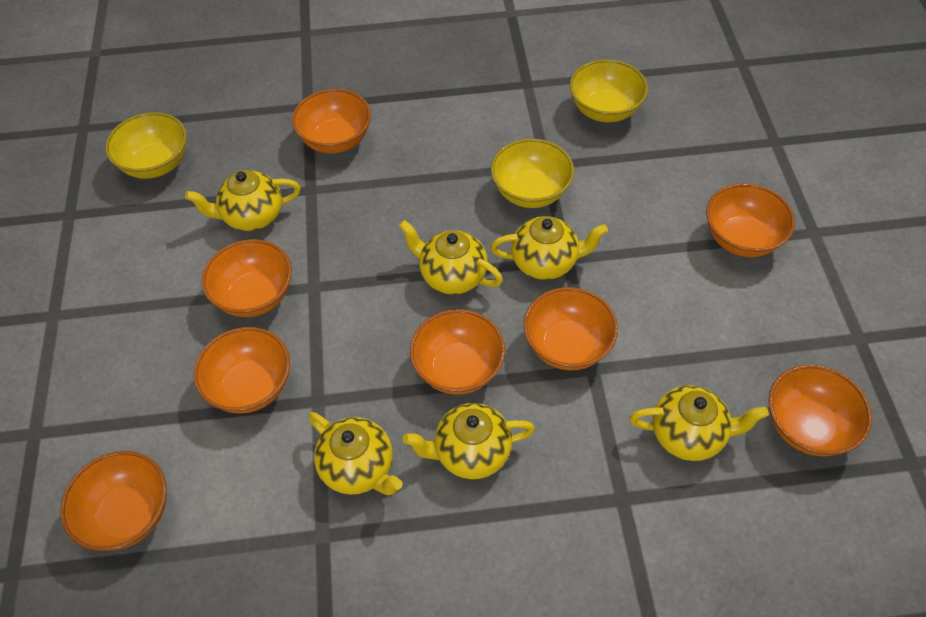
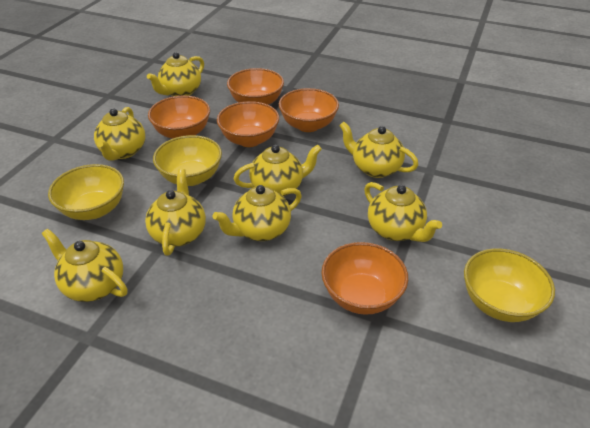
orange bowl: 8 -> 5
yellow teapot: 6 -> 8

